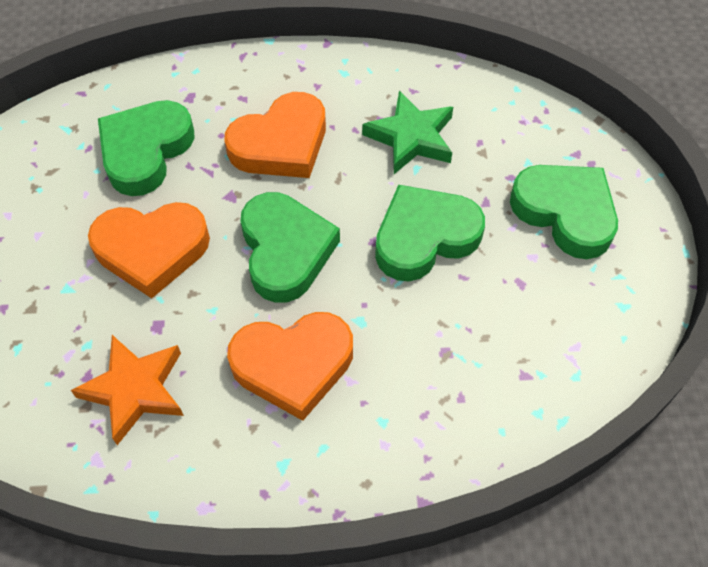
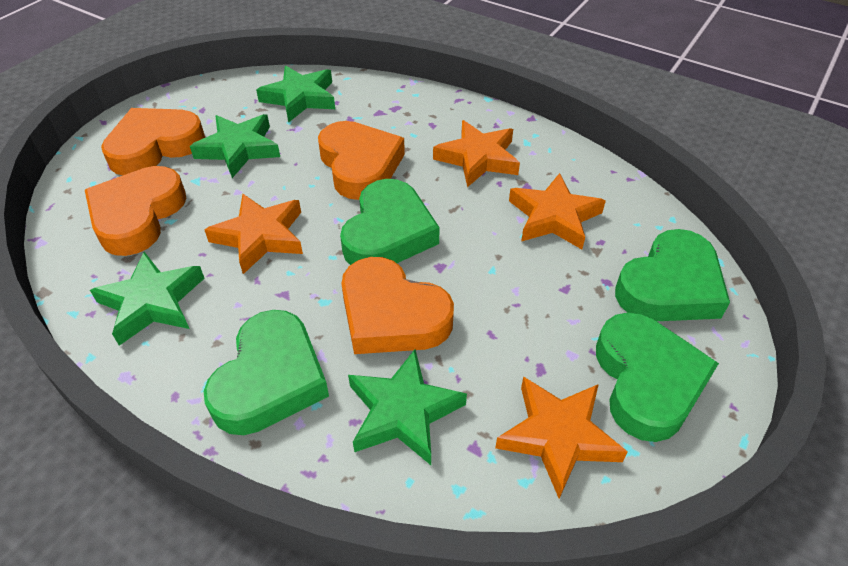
green star: 1 -> 4
orange heart: 3 -> 4
orange star: 1 -> 4

